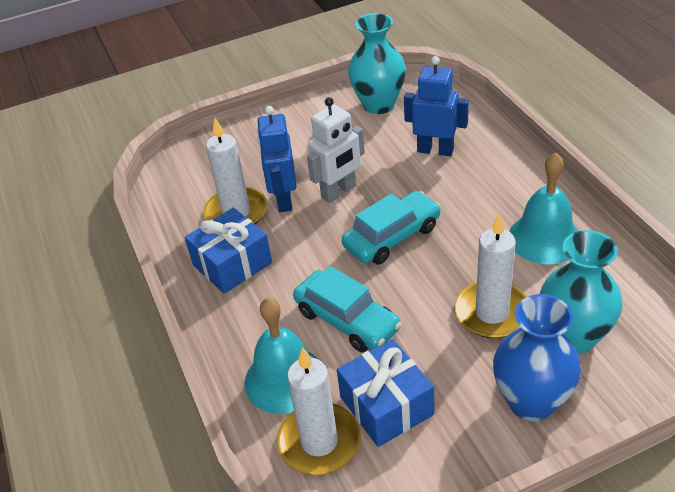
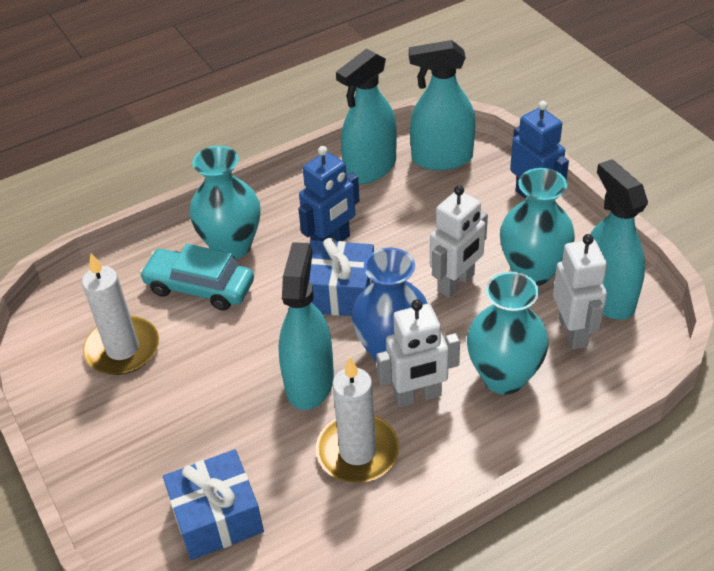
turquoise bell: 2 -> 0
turquoise car: 2 -> 1
turquoise spray bottle: 0 -> 4
turquoise vase: 2 -> 3
white candle: 3 -> 2
white robot: 1 -> 3

